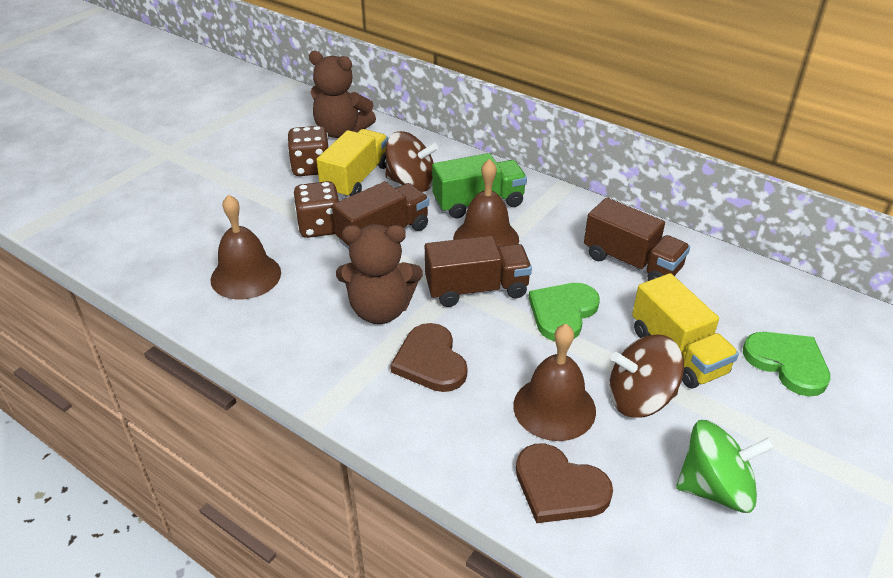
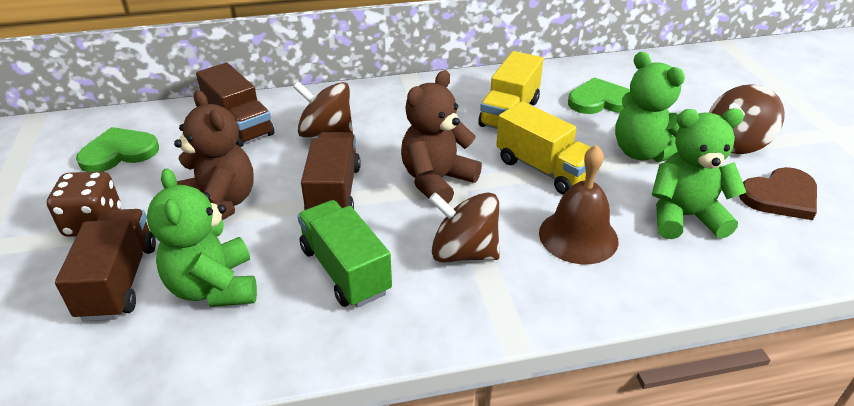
brown bell: 3 -> 1
brown dice: 2 -> 1
brown heart: 2 -> 1
brown spinning top: 2 -> 3
green spinning top: 1 -> 0
green teddy bear: 0 -> 3

